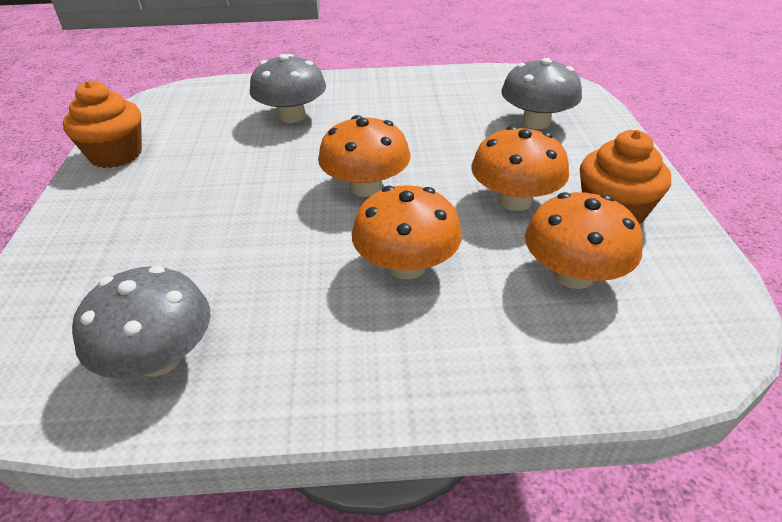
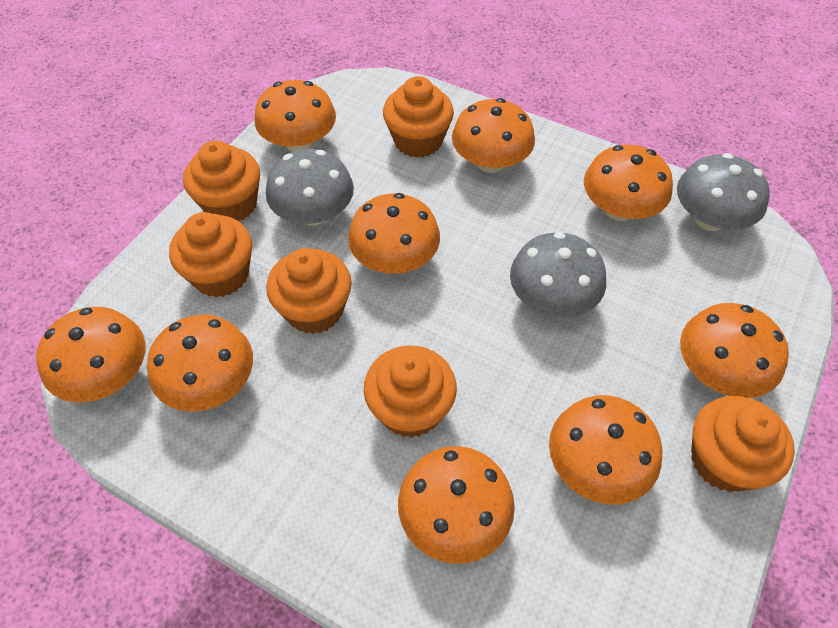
orange cupcake: 2 -> 6
orange mushroom: 4 -> 9

